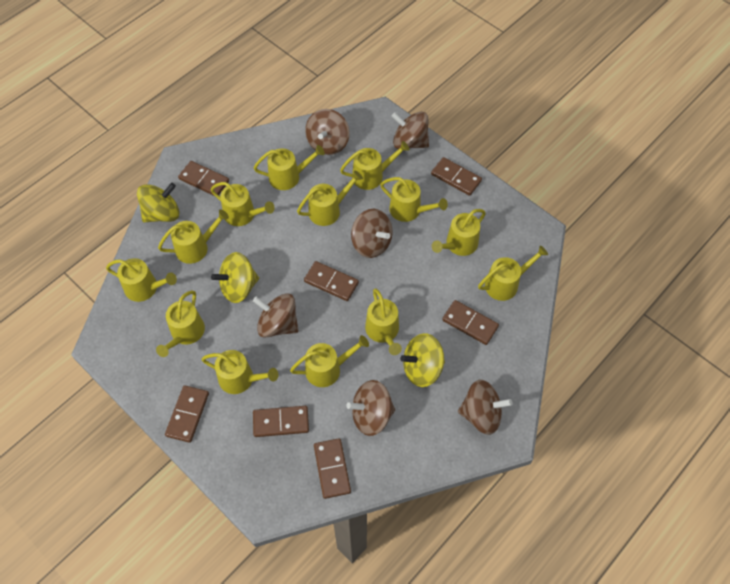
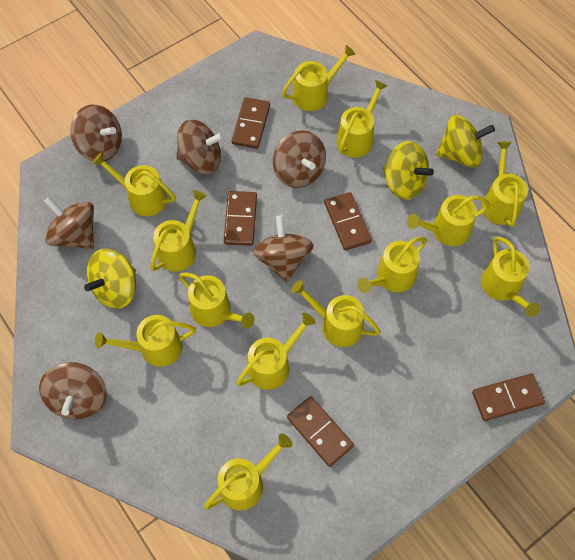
brown domino: 7 -> 5

